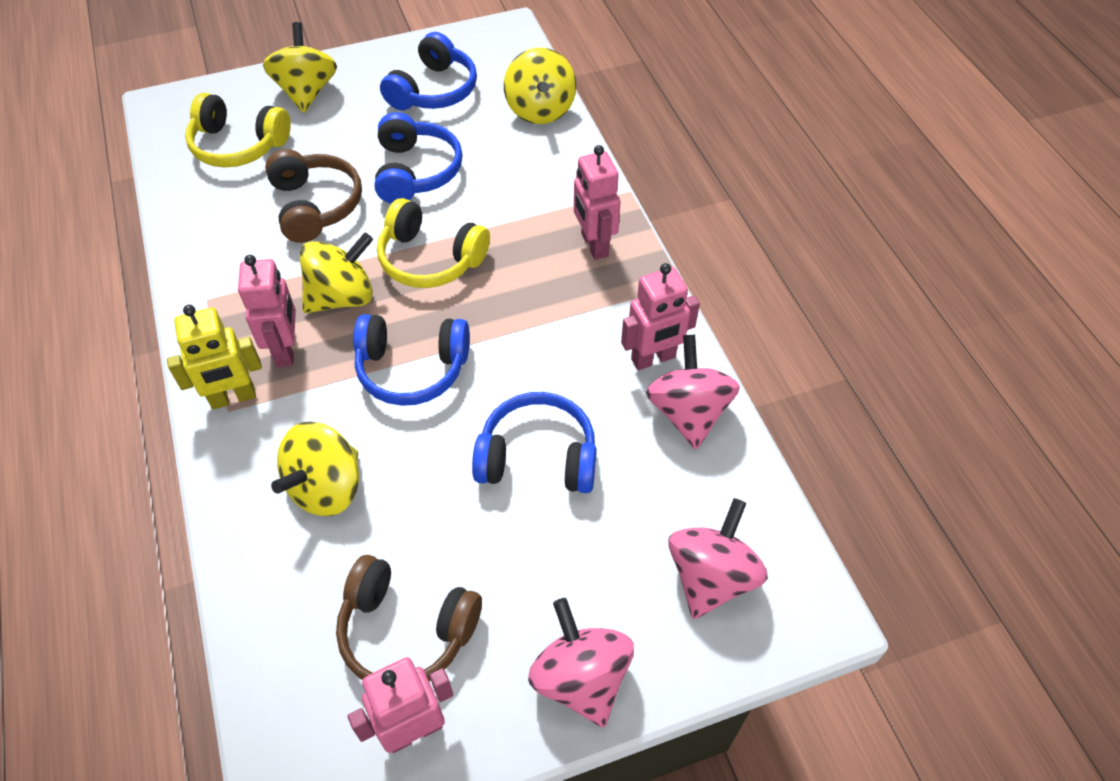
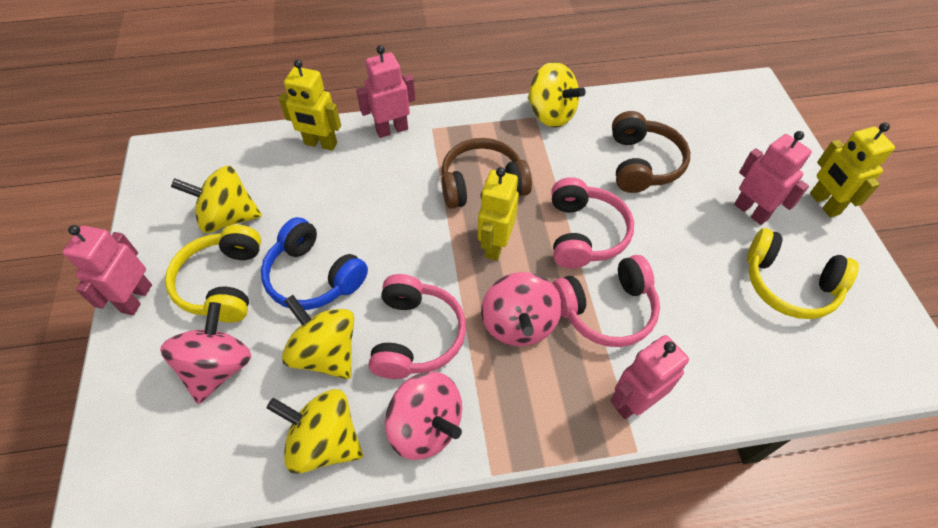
blue headphones: 4 -> 1
pink headphones: 0 -> 3
yellow robot: 1 -> 3

